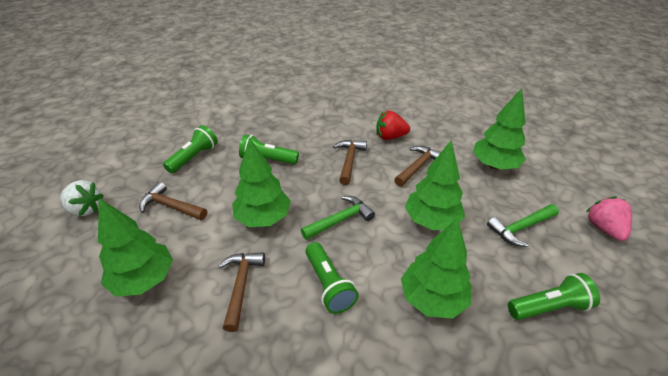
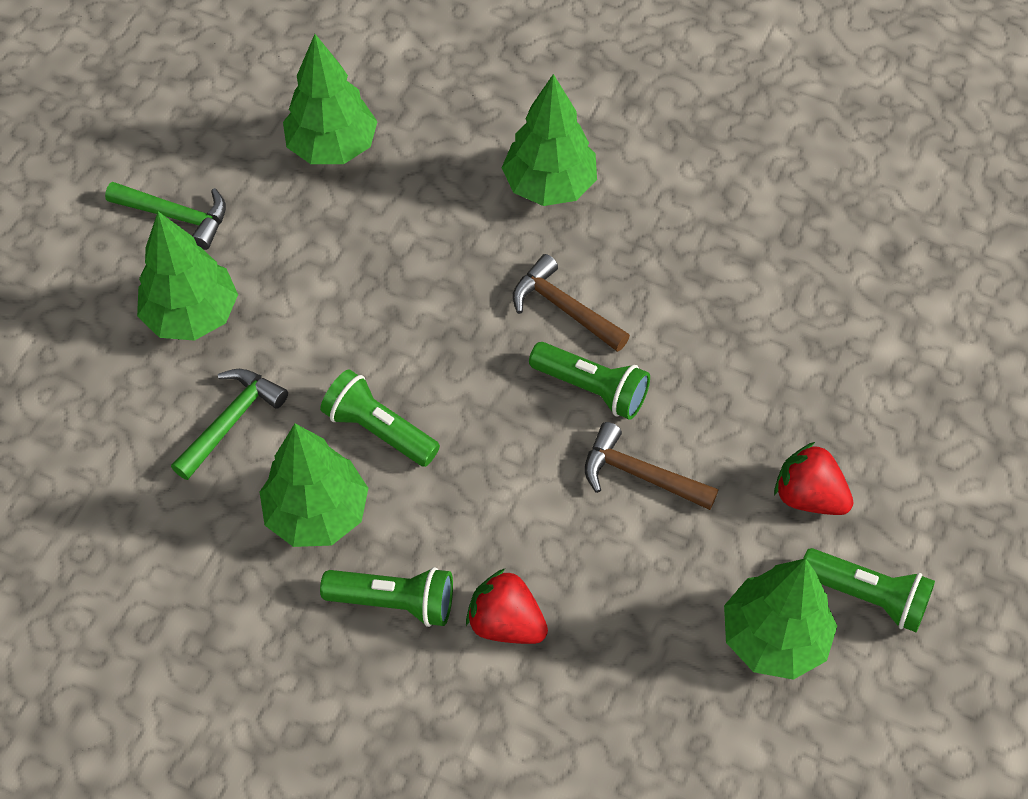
brown hammer: 4 -> 2
pink strawberry: 1 -> 0
red strawberry: 1 -> 2
white strawberry: 1 -> 0

